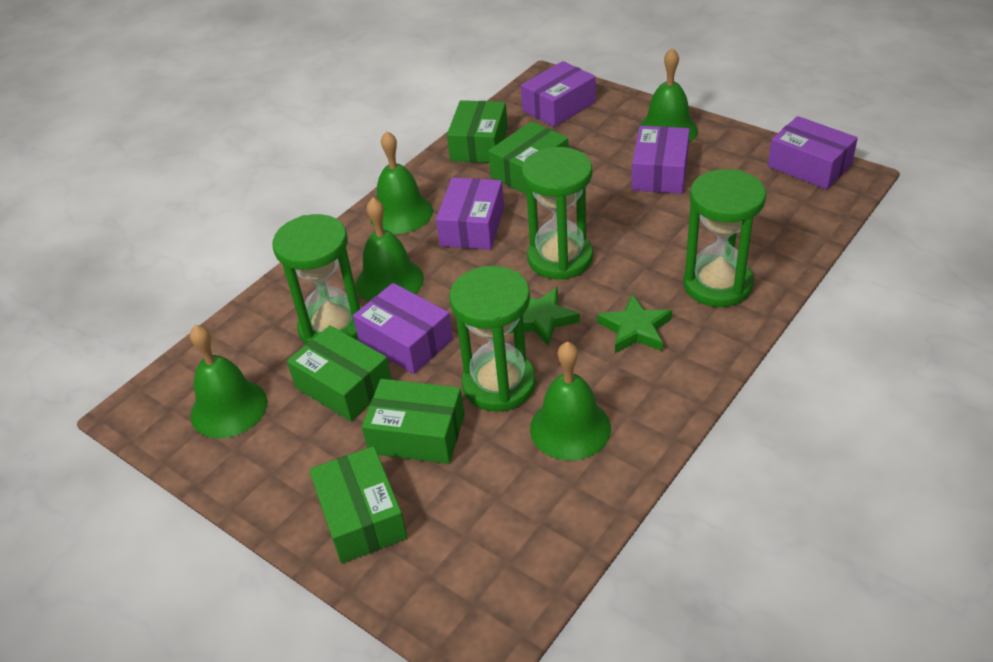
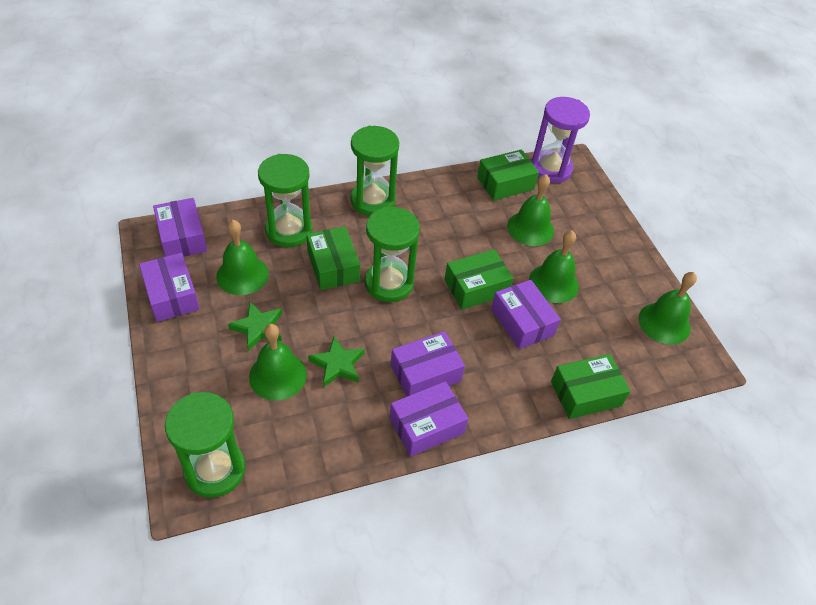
green box: 5 -> 4
purple hourglass: 0 -> 1

